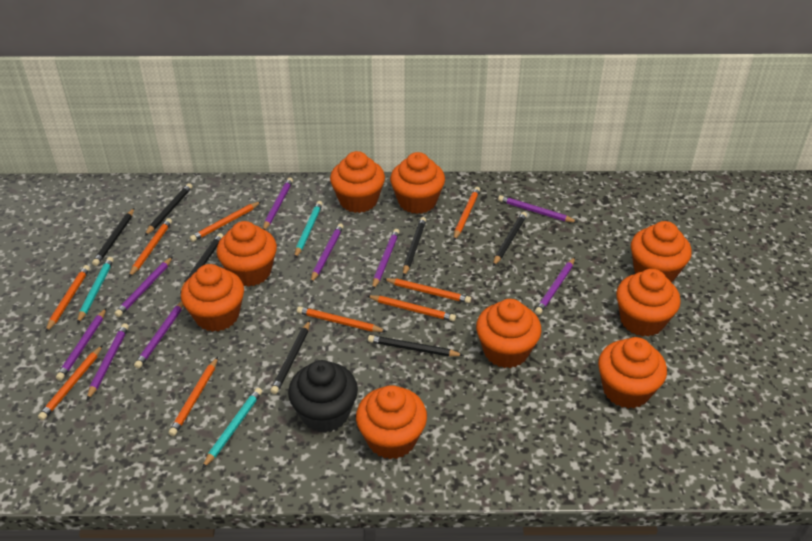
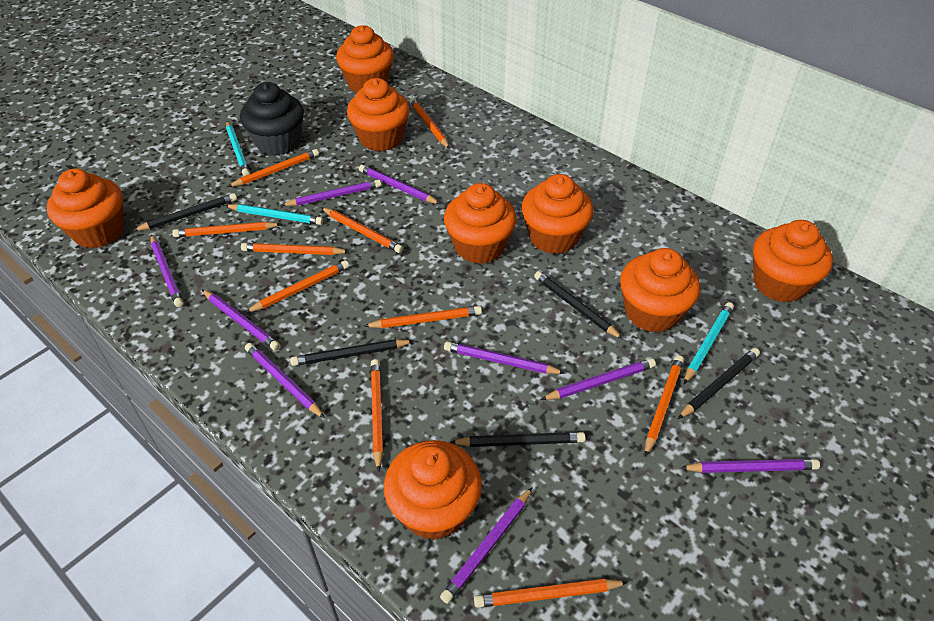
black pencil: 7 -> 5
orange cupcake: 9 -> 8
orange pencil: 9 -> 10

